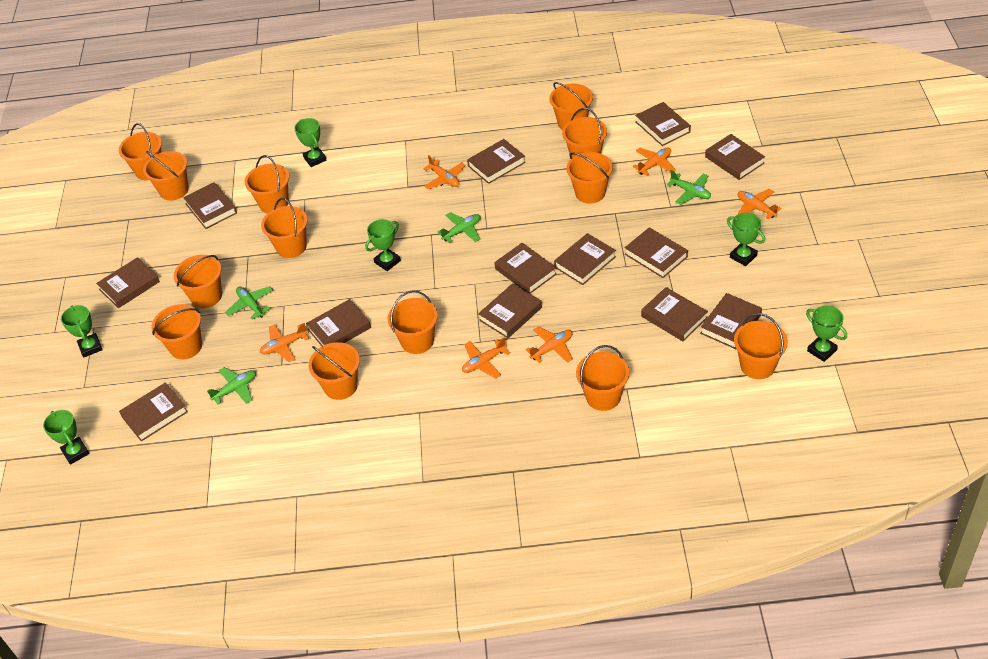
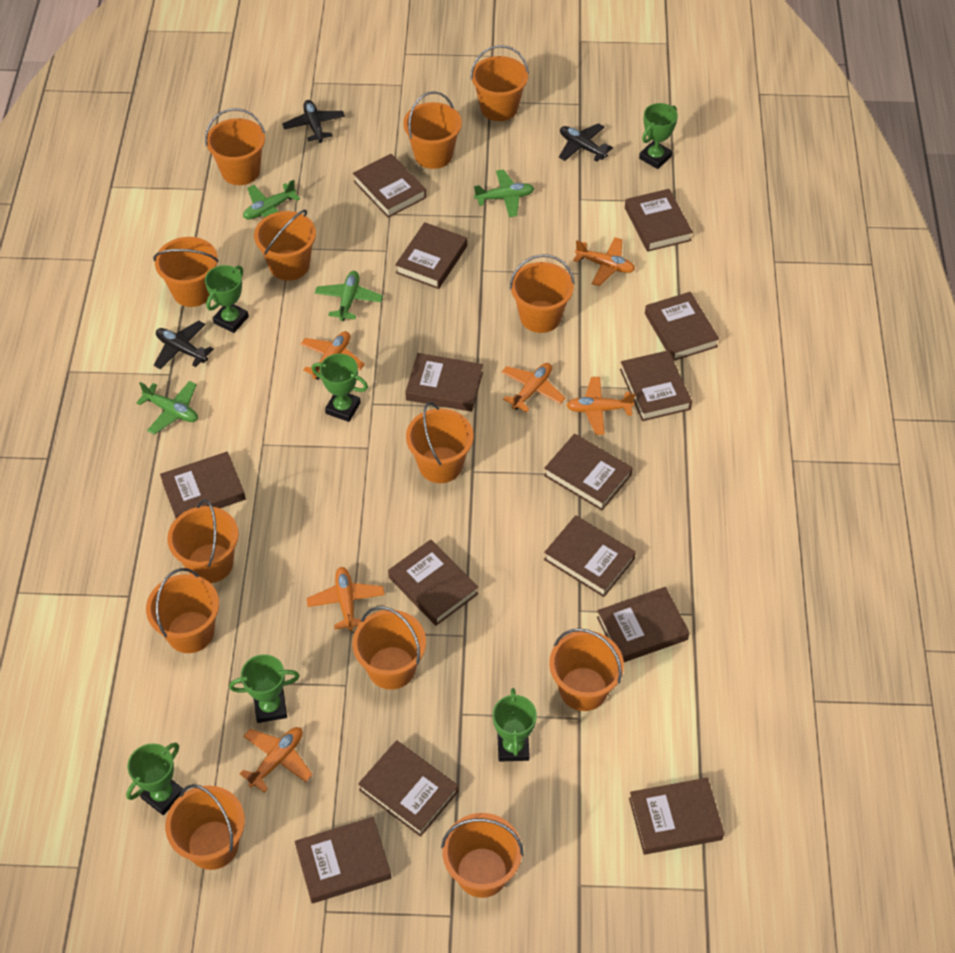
black plane: 0 -> 3
brown book: 13 -> 14

